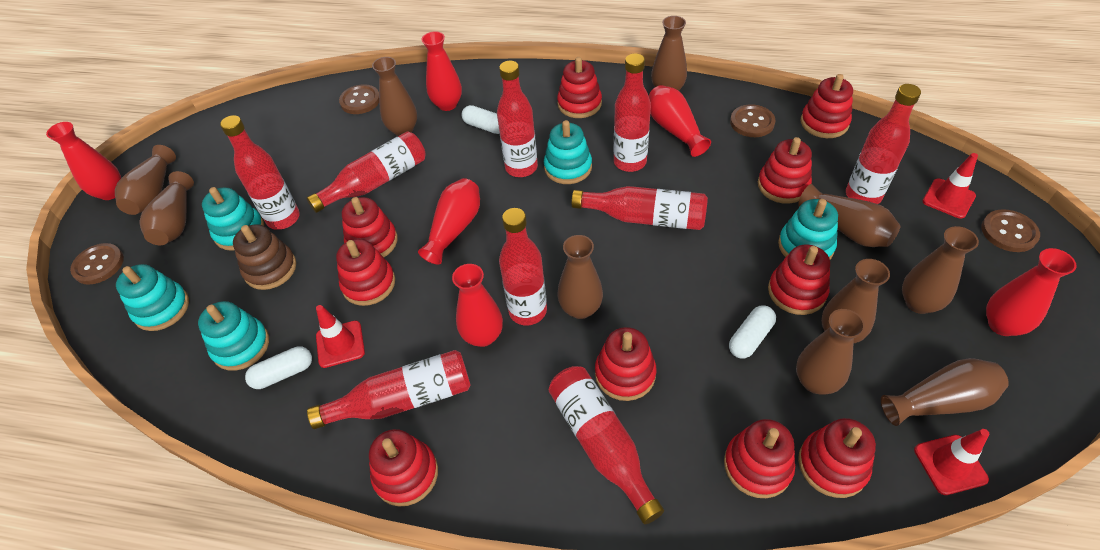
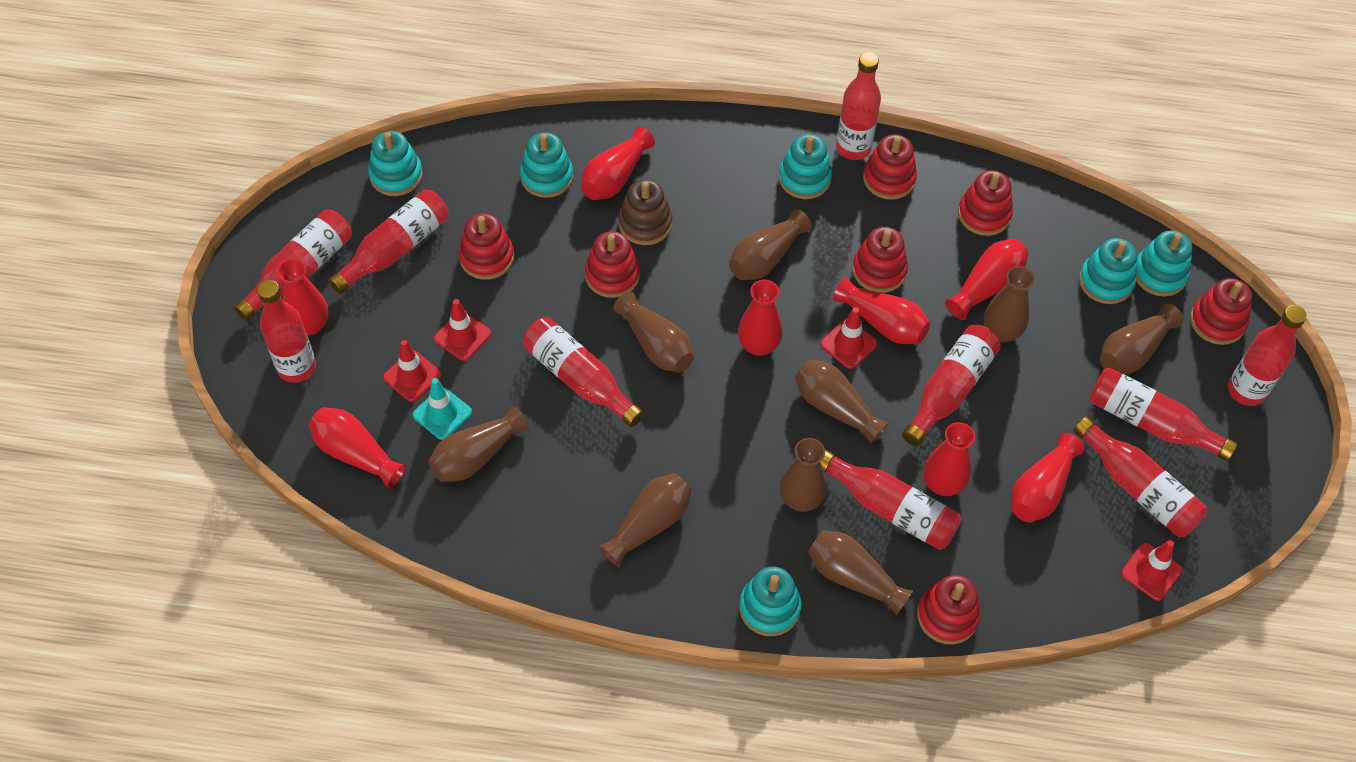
brown button: 4 -> 0
brown vase: 10 -> 9
red bottle: 9 -> 10
red stacking toy: 10 -> 7
red traffic cone: 3 -> 4
red vase: 6 -> 8
turquoise stacking toy: 5 -> 6
turquoise traffic cone: 0 -> 1
white capsule: 3 -> 0

